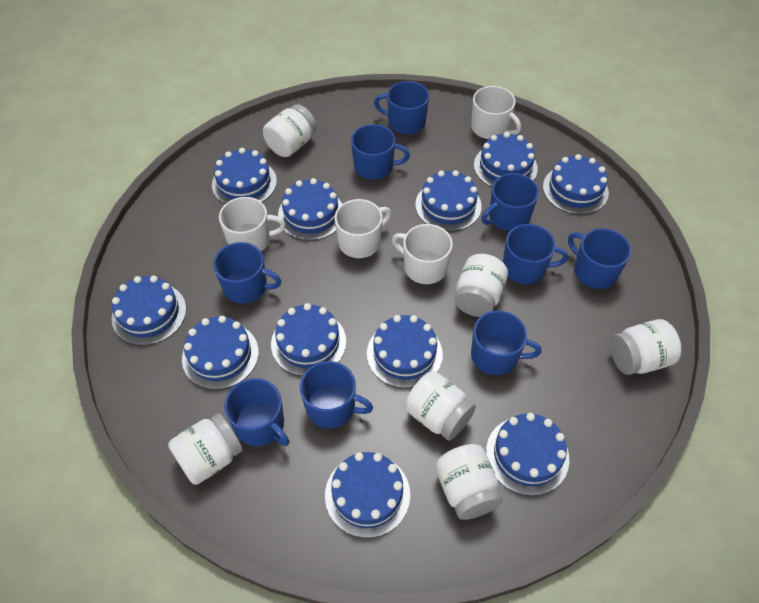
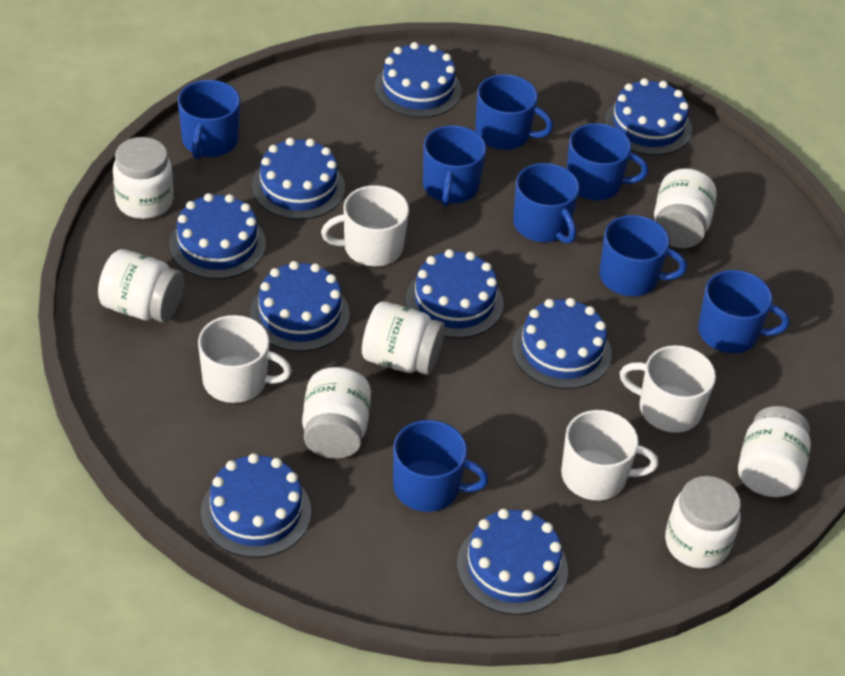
blue cake: 11 -> 9
blue mug: 9 -> 8
white jar: 6 -> 7

